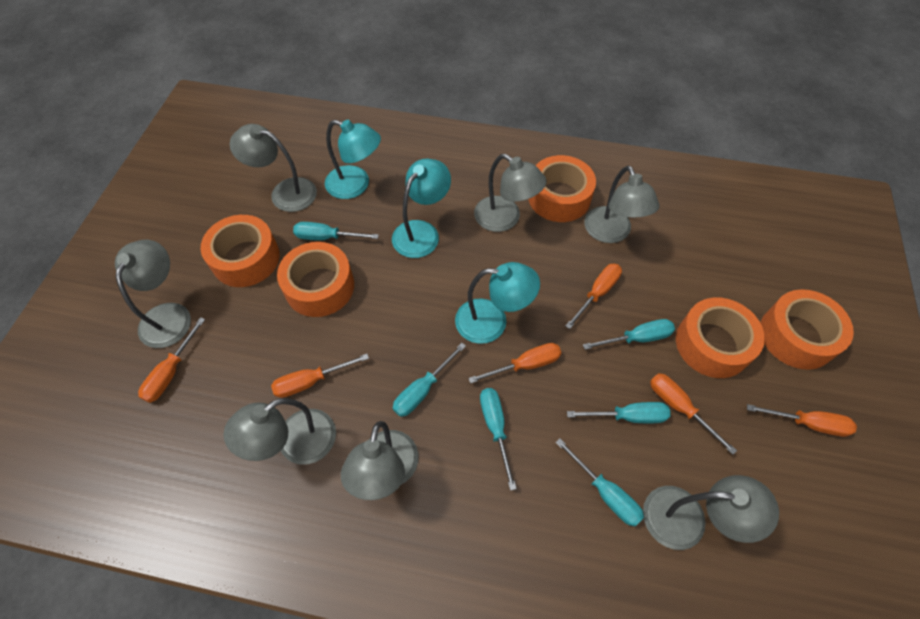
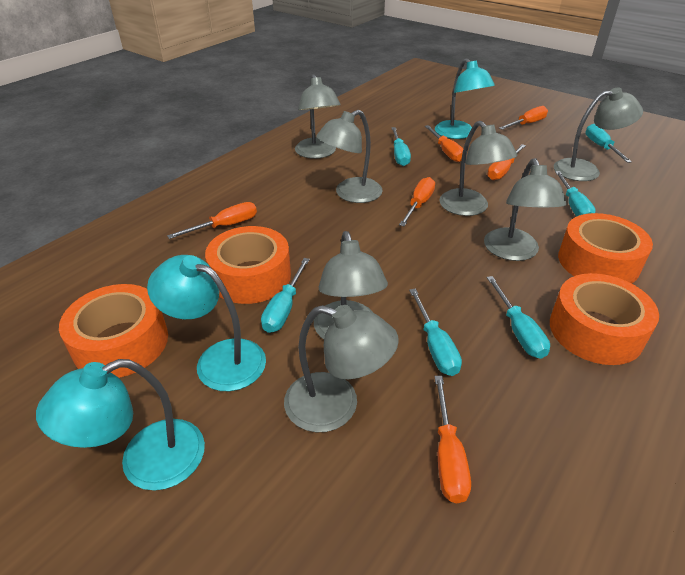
orange tape: 5 -> 4

